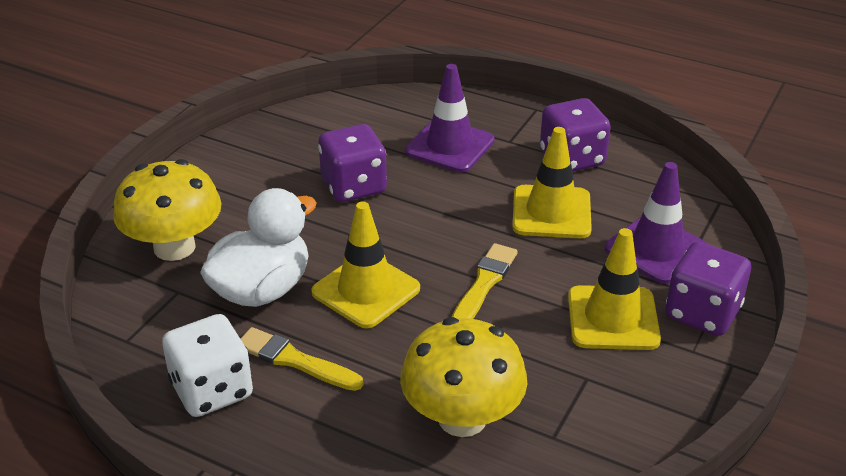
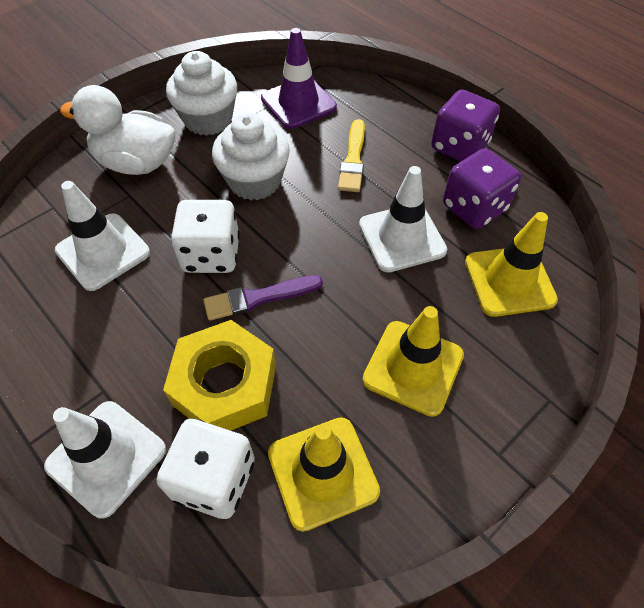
purple brush: 0 -> 1
purple dice: 3 -> 2
purple traffic cone: 2 -> 1
white cupcake: 0 -> 2
white dice: 1 -> 2
white traffic cone: 0 -> 3
yellow brush: 2 -> 1
yellow mushroom: 2 -> 0
yellow nut: 0 -> 1

